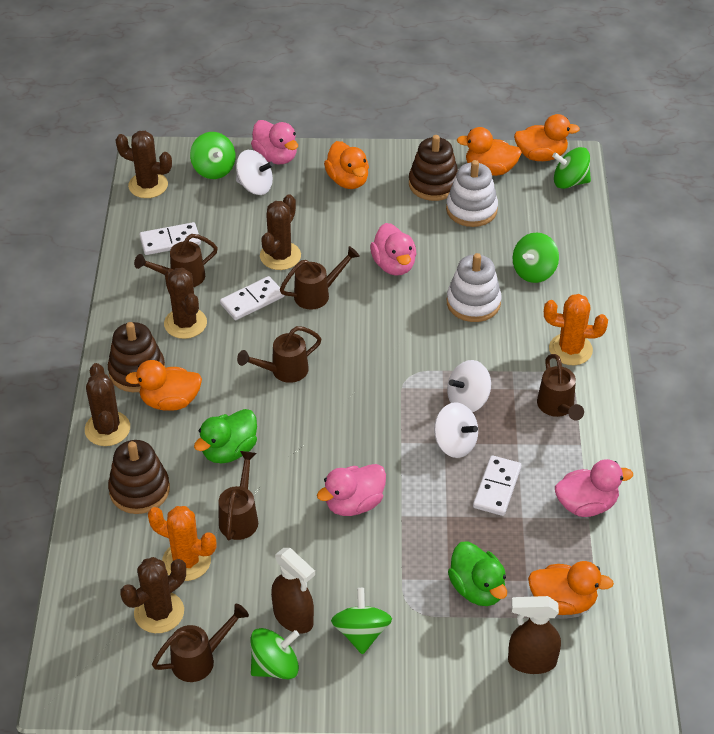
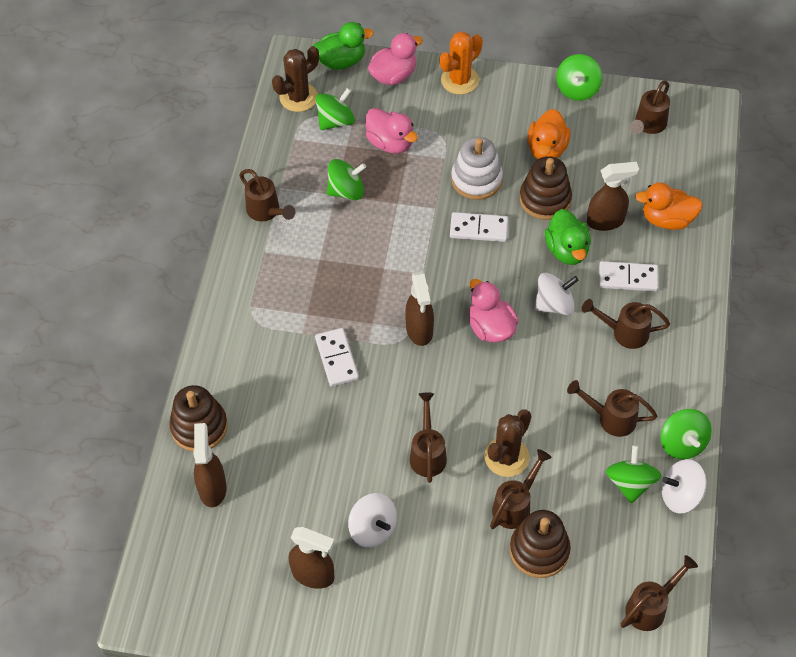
brown cactus: 5 -> 2
brown spray bottle: 2 -> 4
brown watering can: 6 -> 7
orange cactus: 2 -> 1
orange duck: 5 -> 2
pink duck: 4 -> 3
white stacking toy: 2 -> 1

